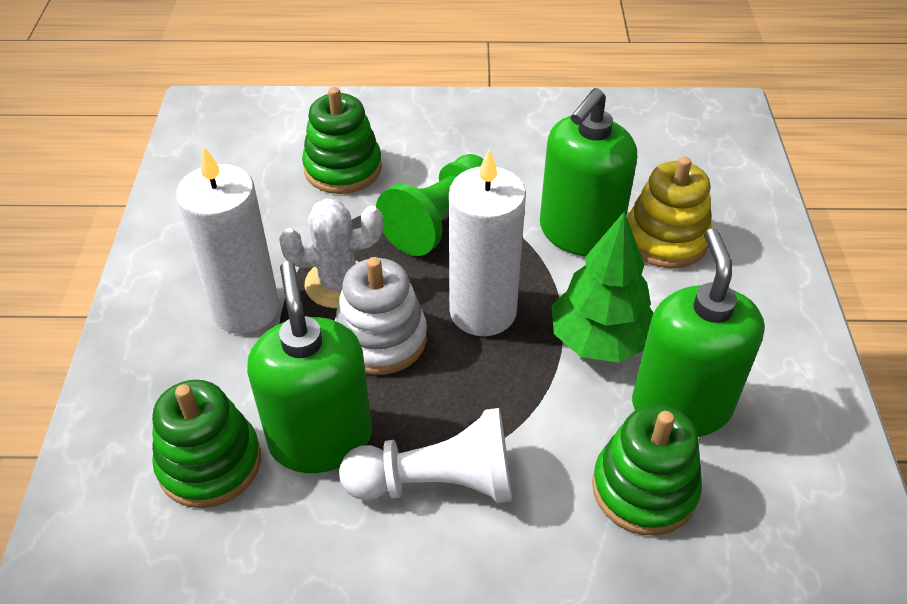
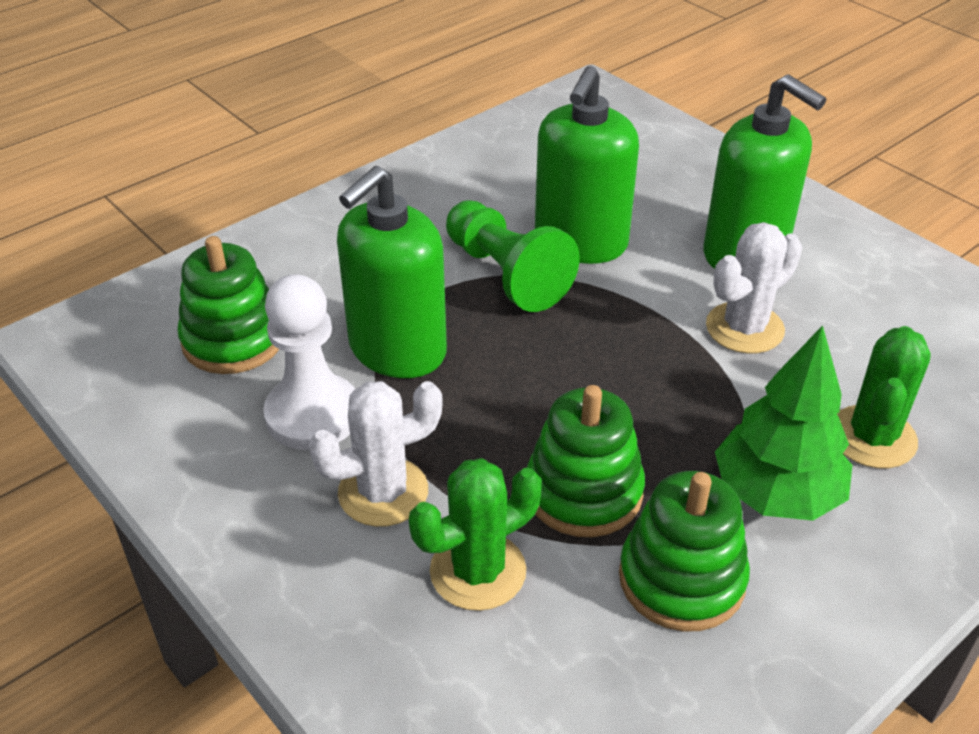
green cactus: 0 -> 2
white cactus: 1 -> 2
white candle: 2 -> 0
white stacking toy: 1 -> 0
yellow stacking toy: 1 -> 0

